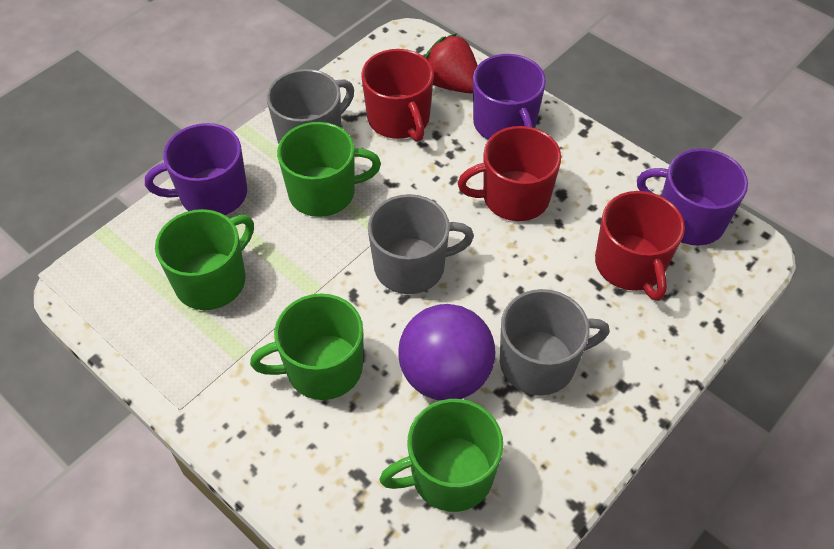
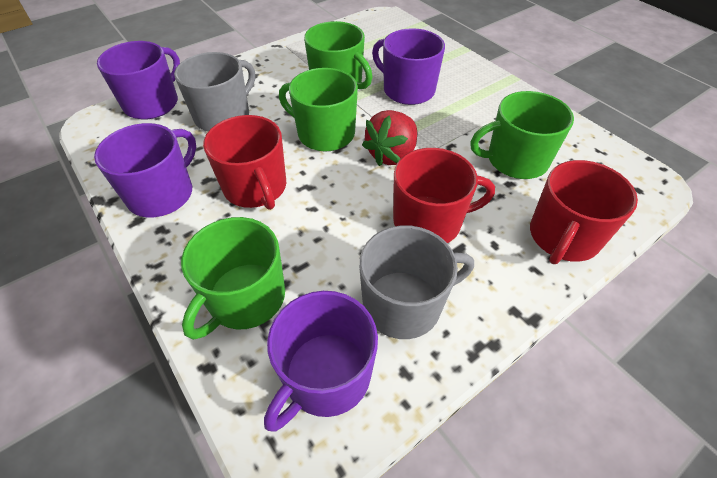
grey mug: 3 -> 2
purple ball: 1 -> 0
purple mug: 3 -> 4

